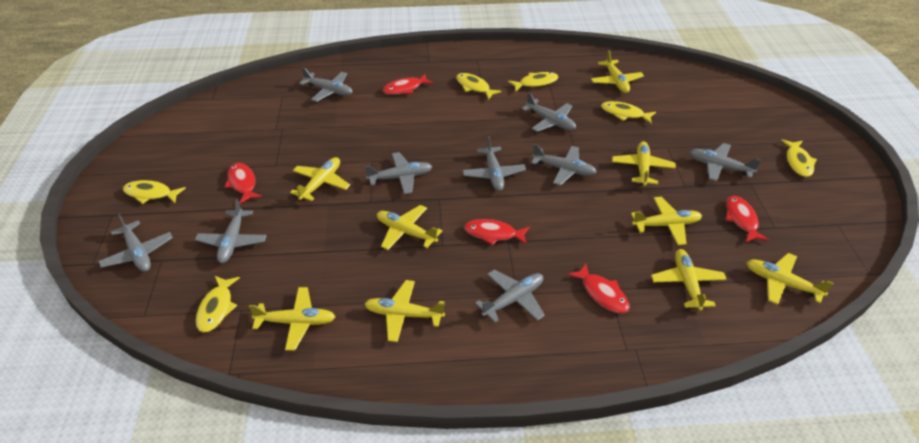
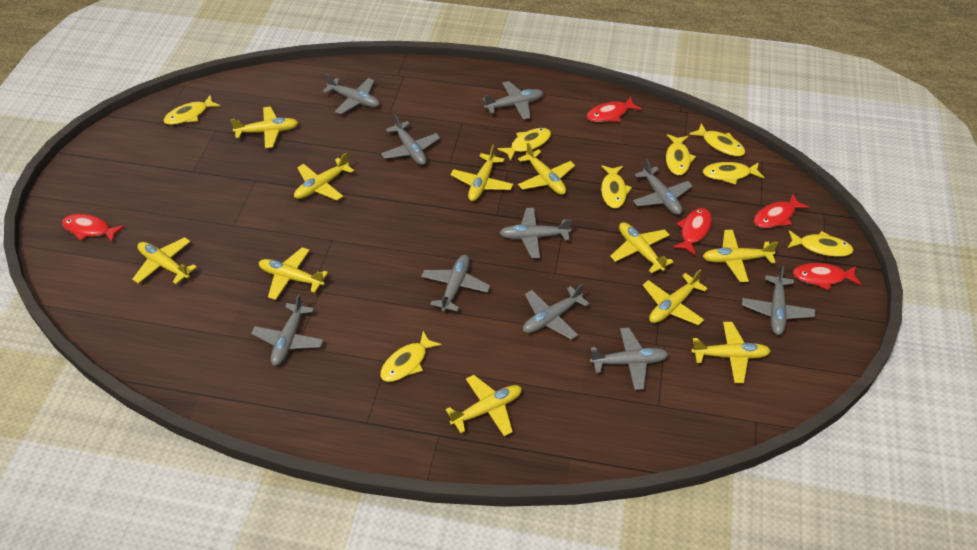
grey plane: 9 -> 10
yellow fish: 6 -> 8
yellow plane: 9 -> 11

